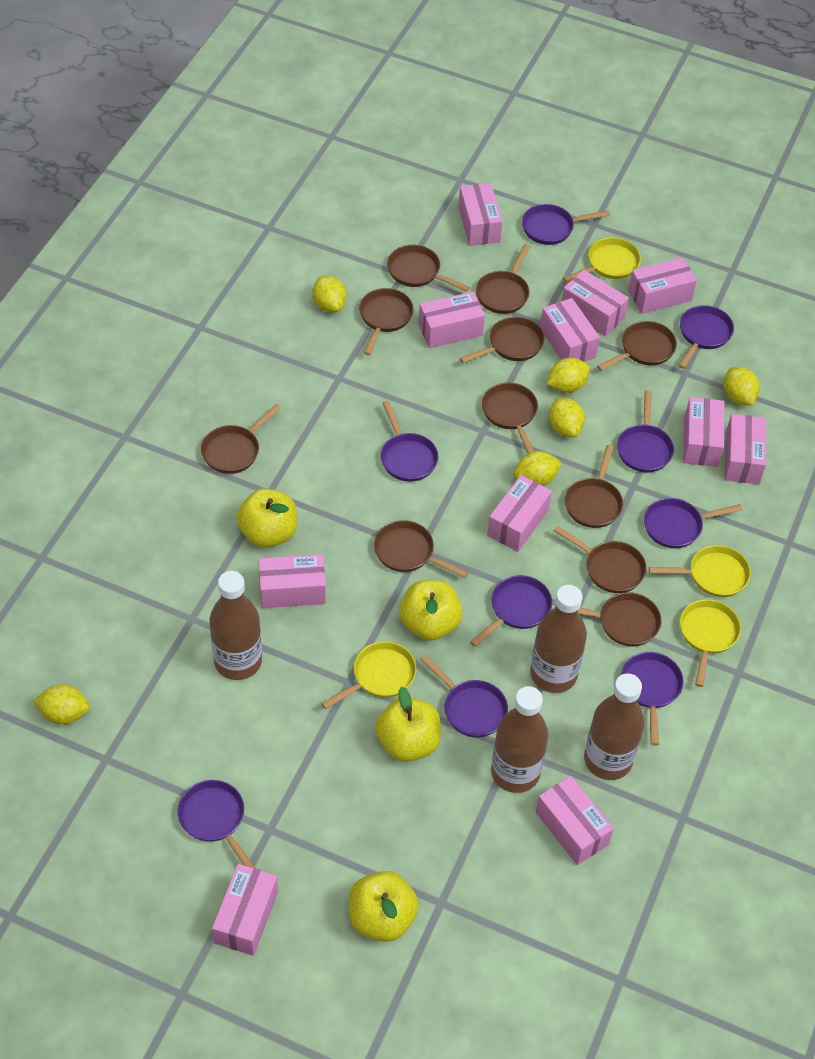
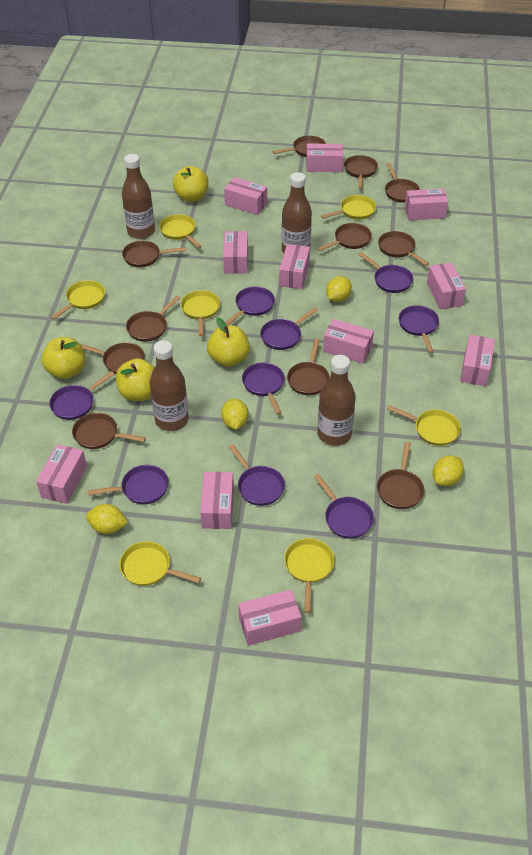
yellow lemon: 6 -> 4
yellow pan: 4 -> 7

